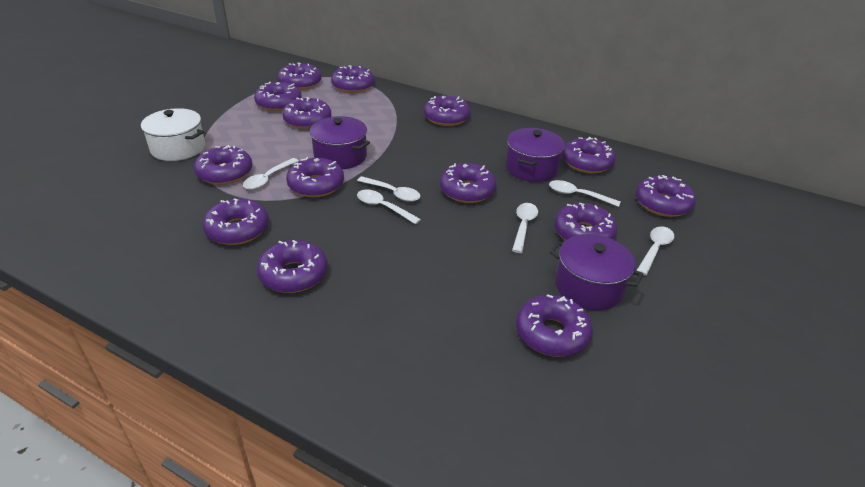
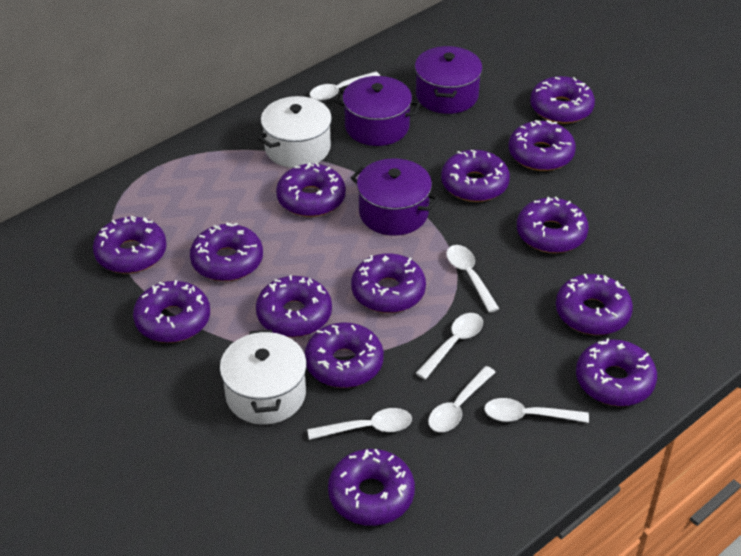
white pot: 1 -> 2

